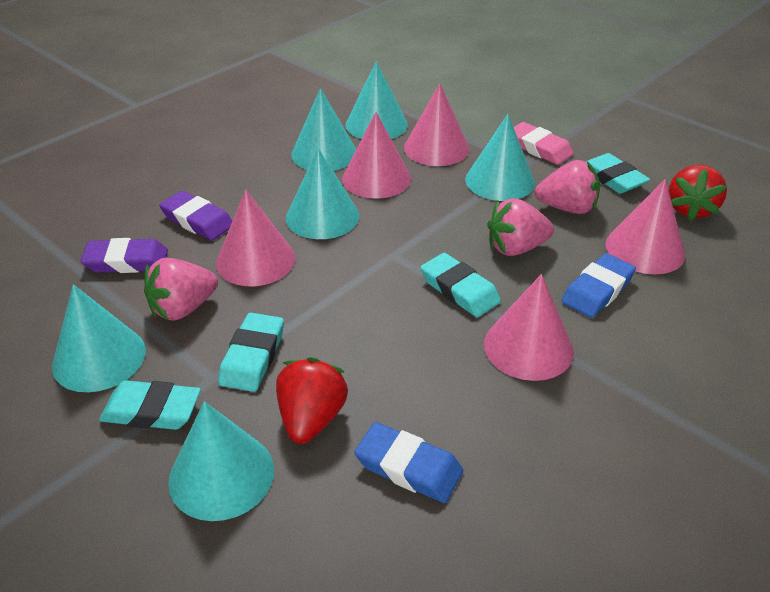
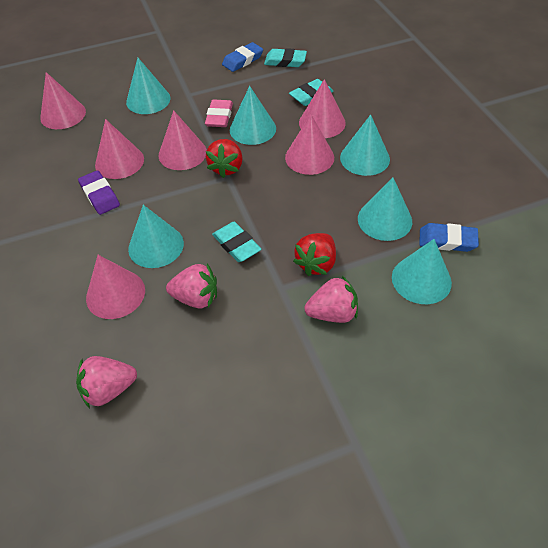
pink cone: 5 -> 6
purple eraser: 2 -> 1
turquoise eraser: 4 -> 3

